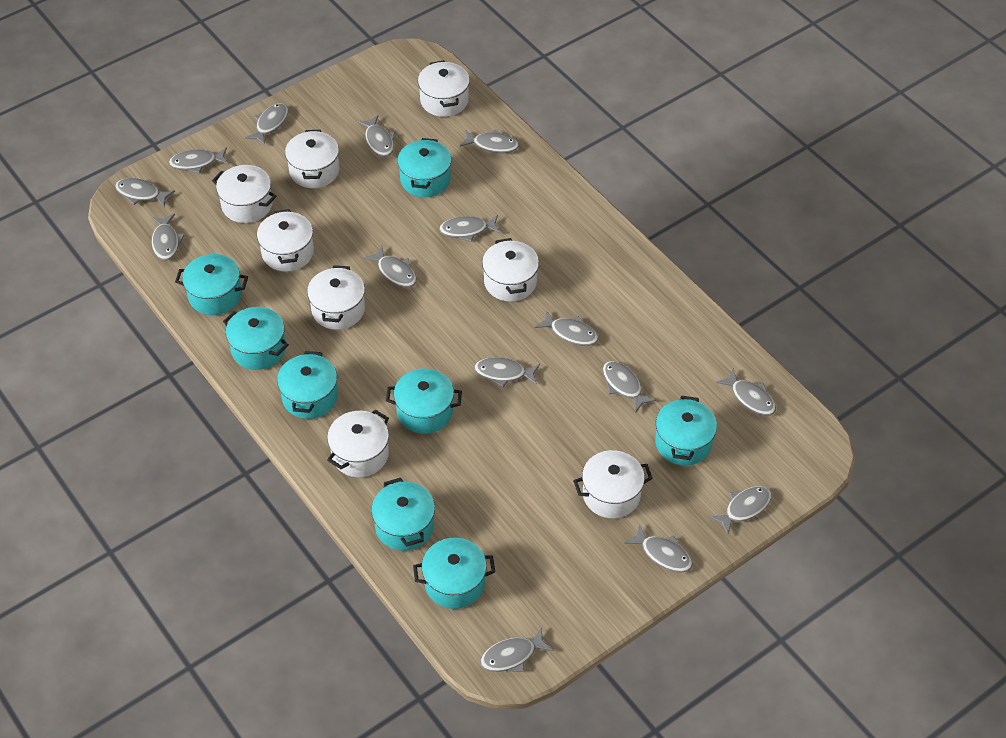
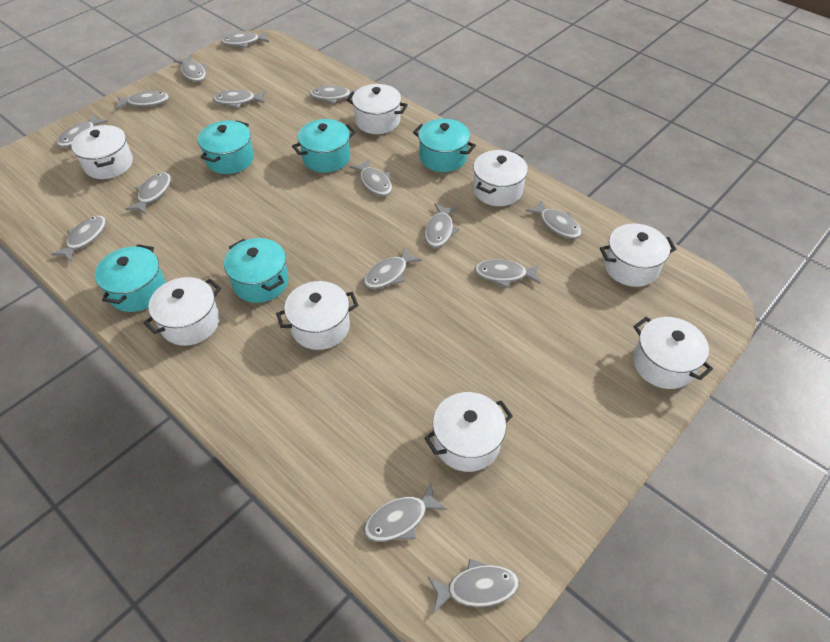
turquoise pot: 8 -> 5

